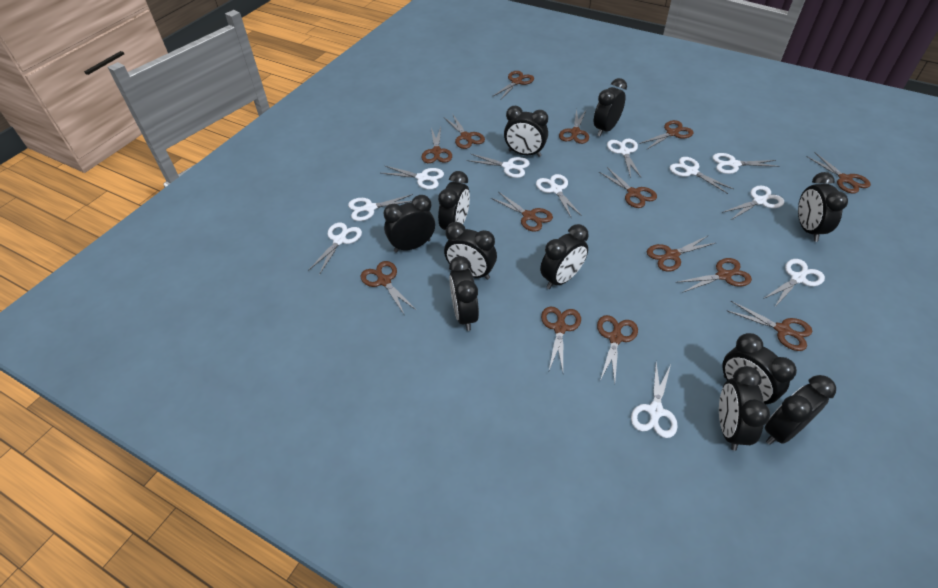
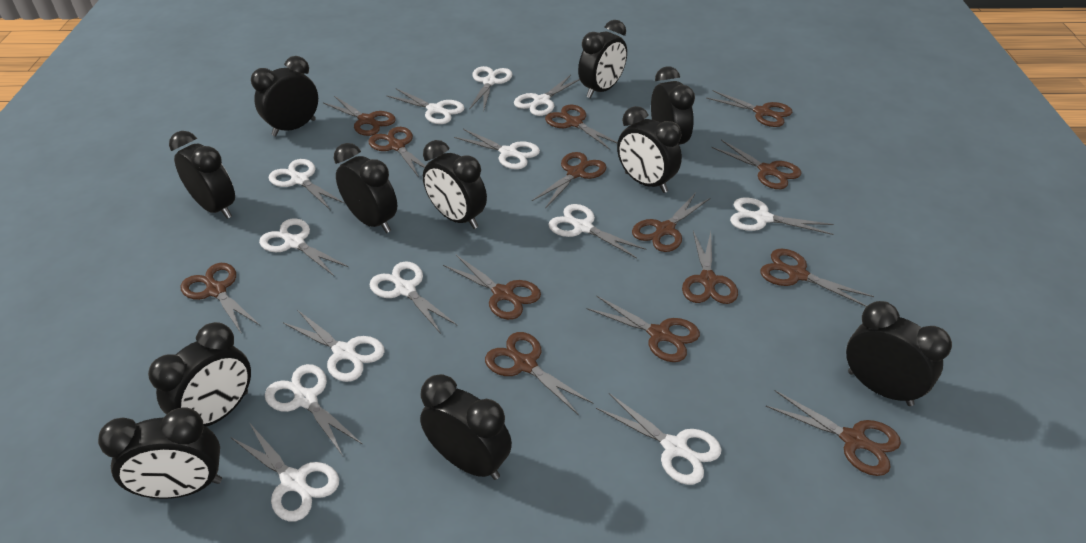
white scissors: 11 -> 13

